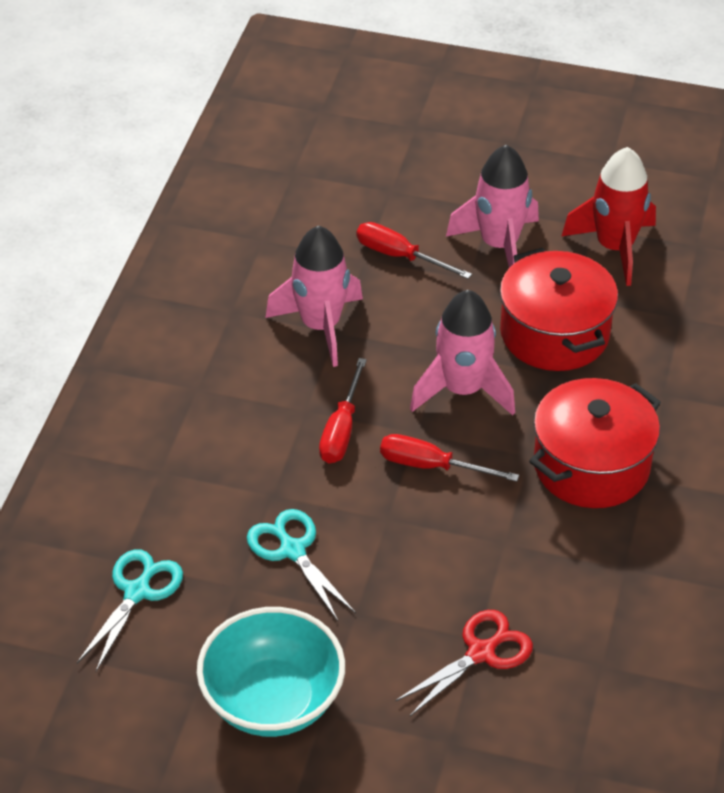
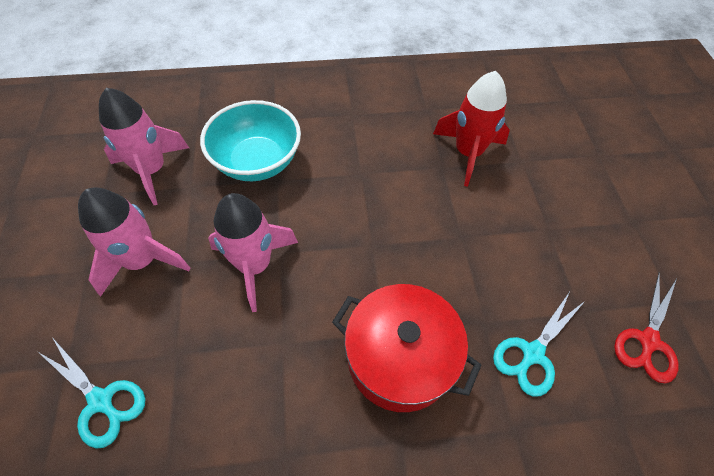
red pot: 2 -> 1
red screwdriver: 3 -> 0

